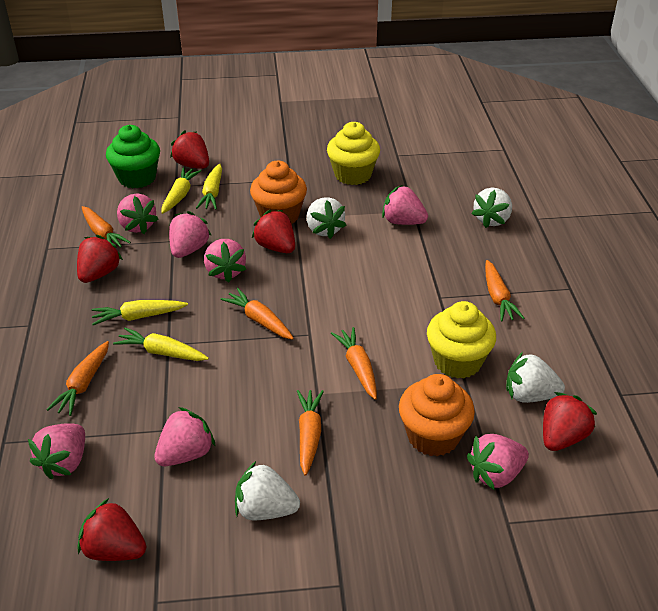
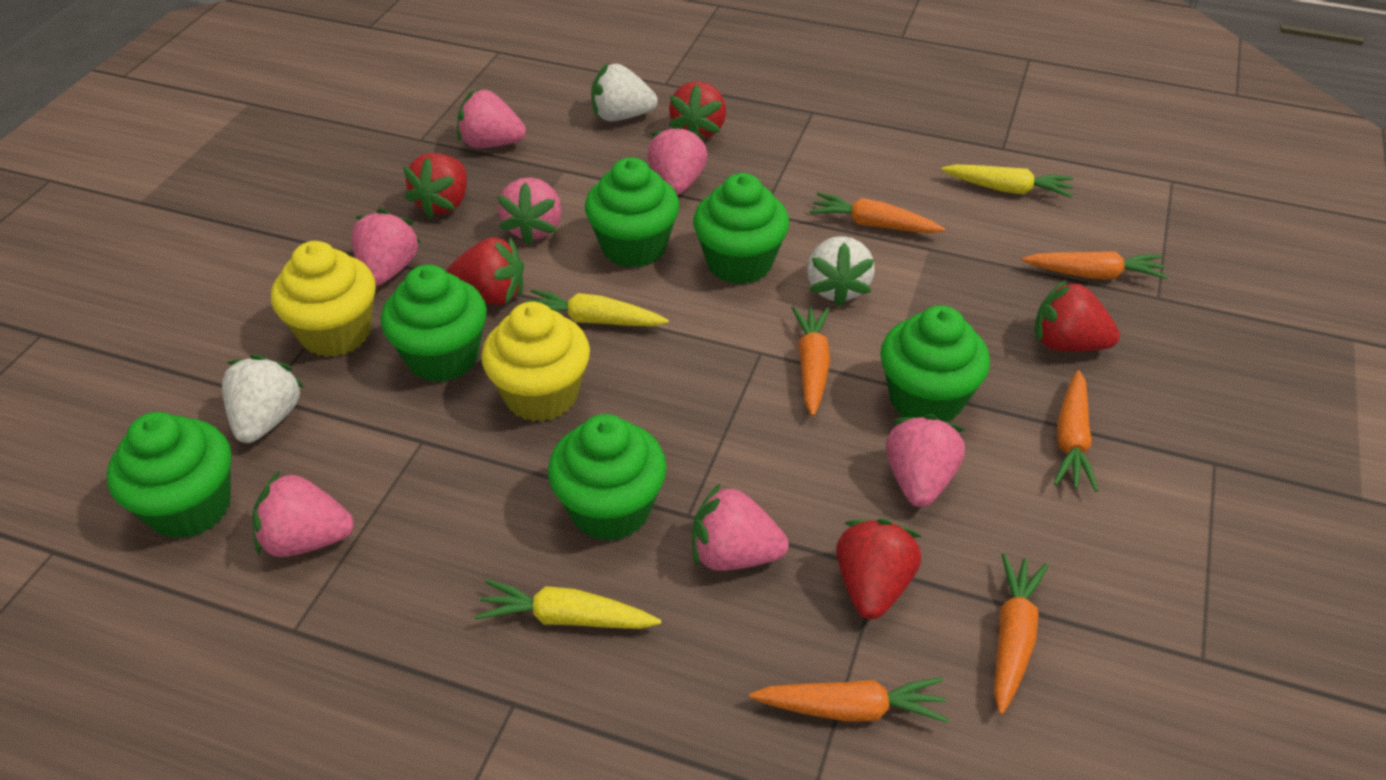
green cupcake: 1 -> 6
orange cupcake: 2 -> 0
white strawberry: 4 -> 3
yellow carrot: 4 -> 3

